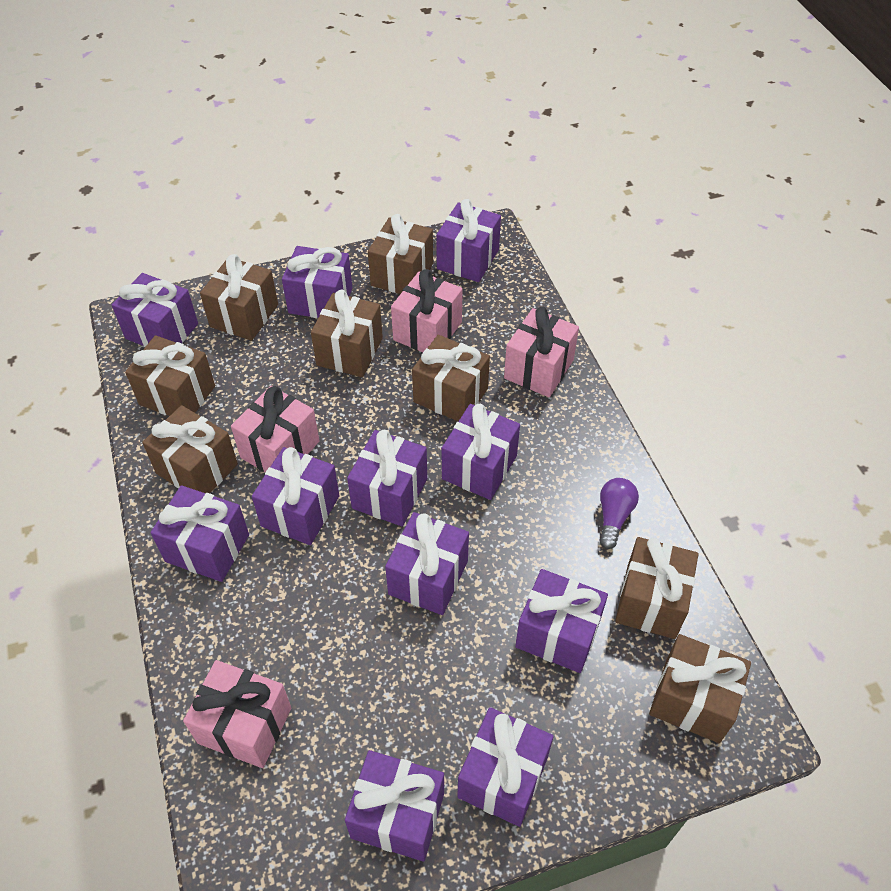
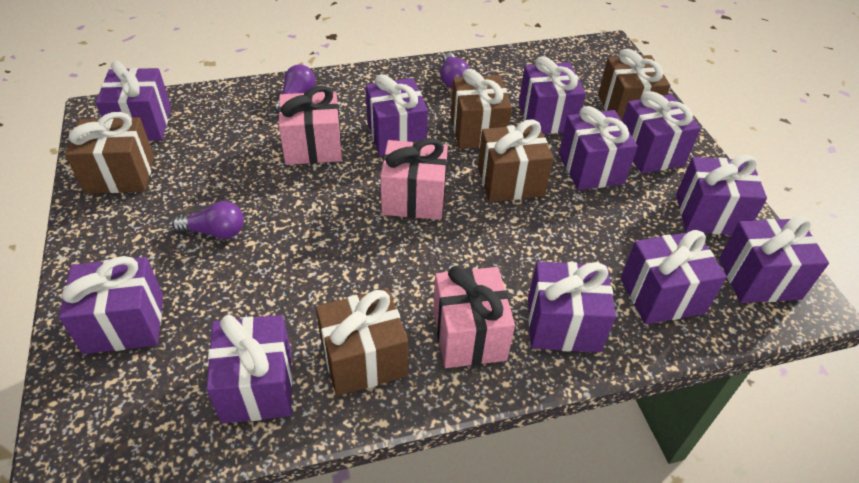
brown gift: 8 -> 5
pink gift: 4 -> 3
purple light bulb: 1 -> 3

